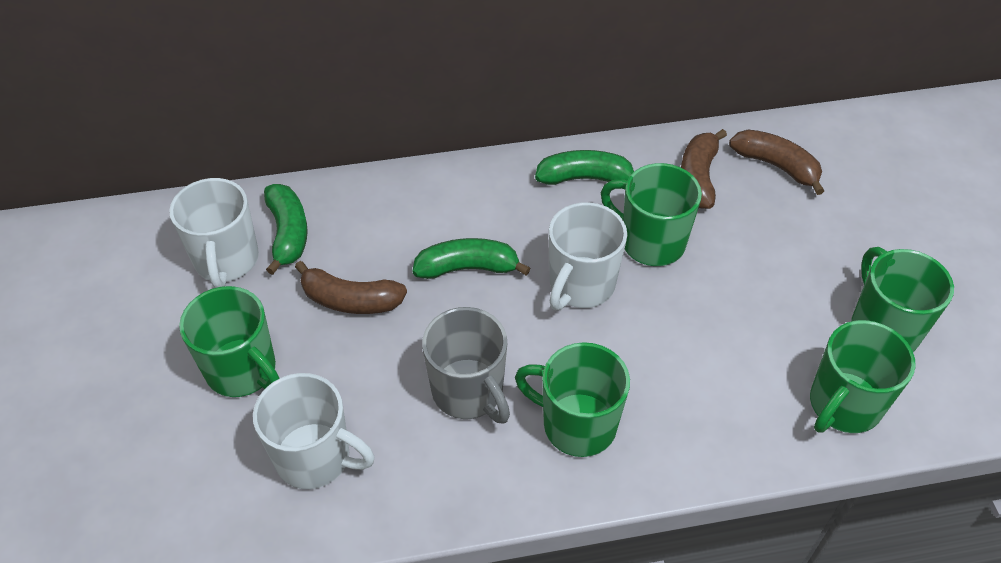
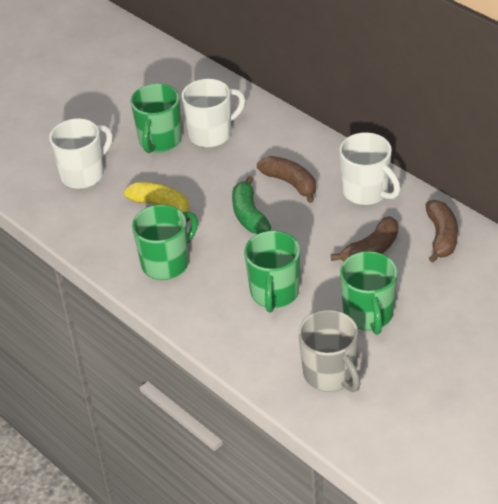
green banana: 3 -> 1
green mug: 5 -> 4
yellow banana: 0 -> 1

